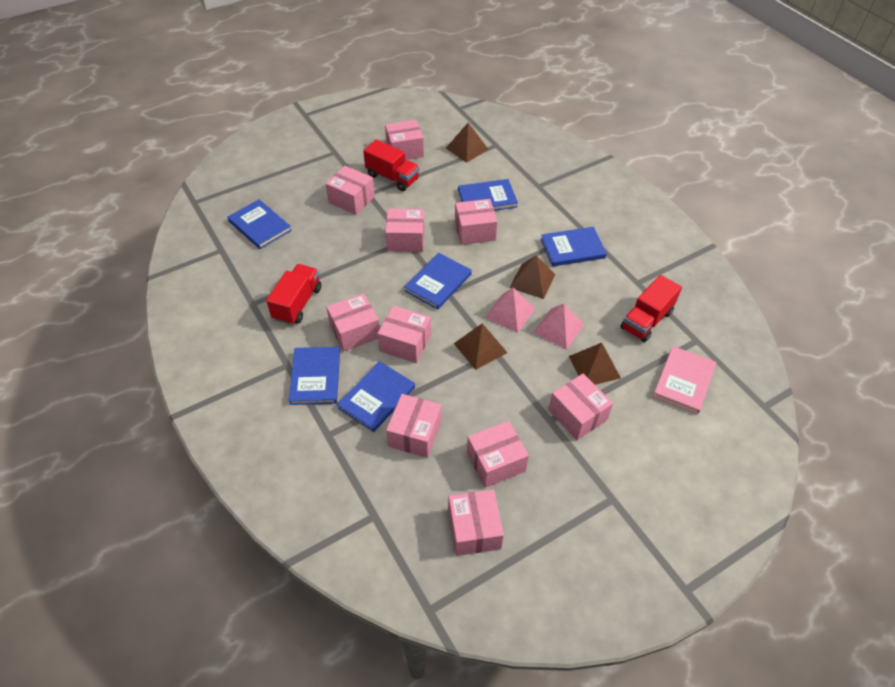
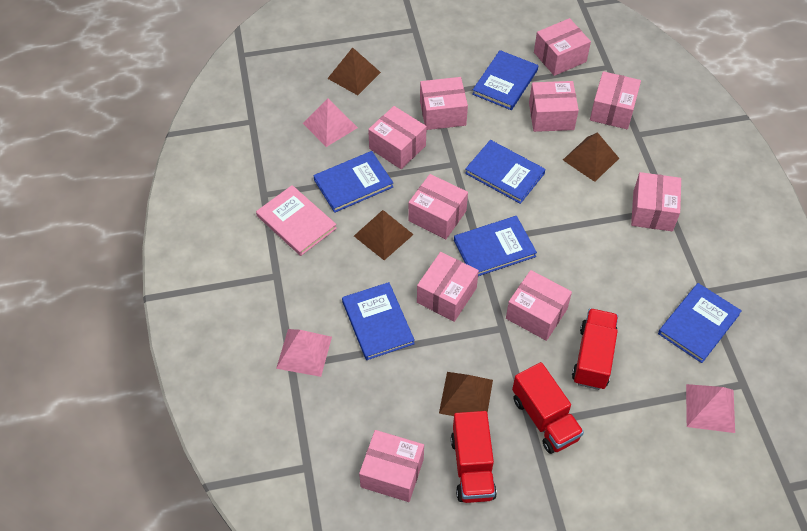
pink pyramid: 2 -> 3

